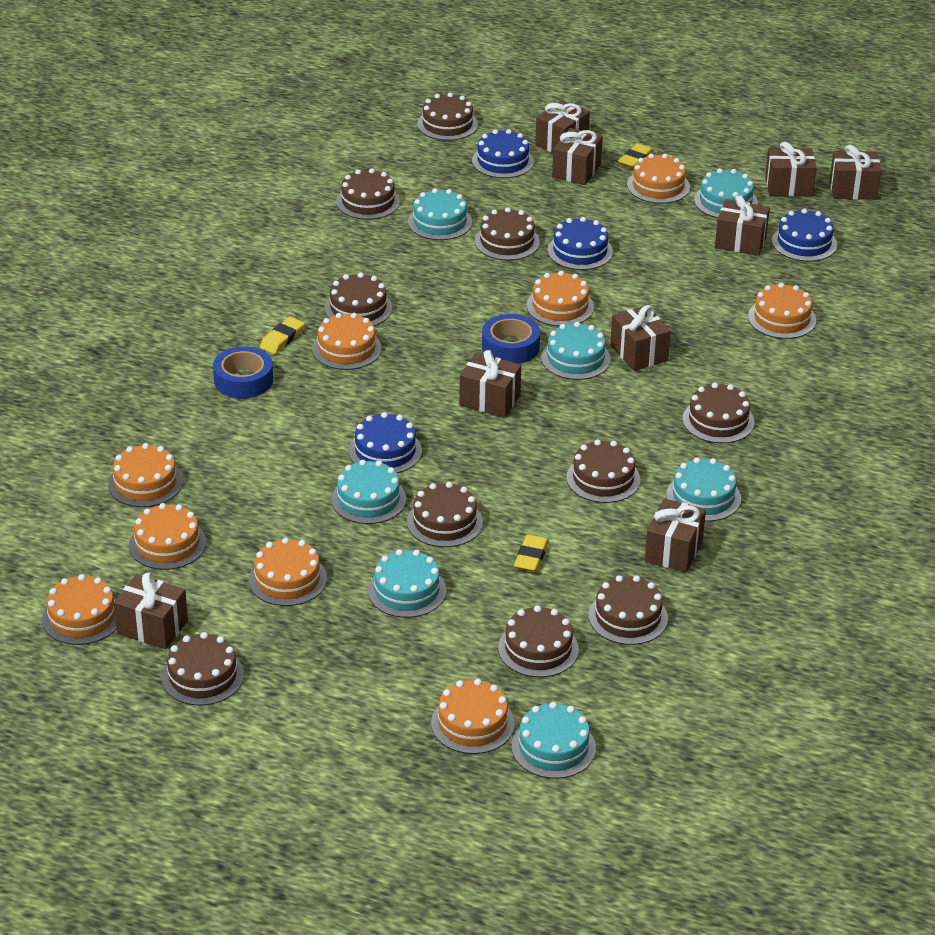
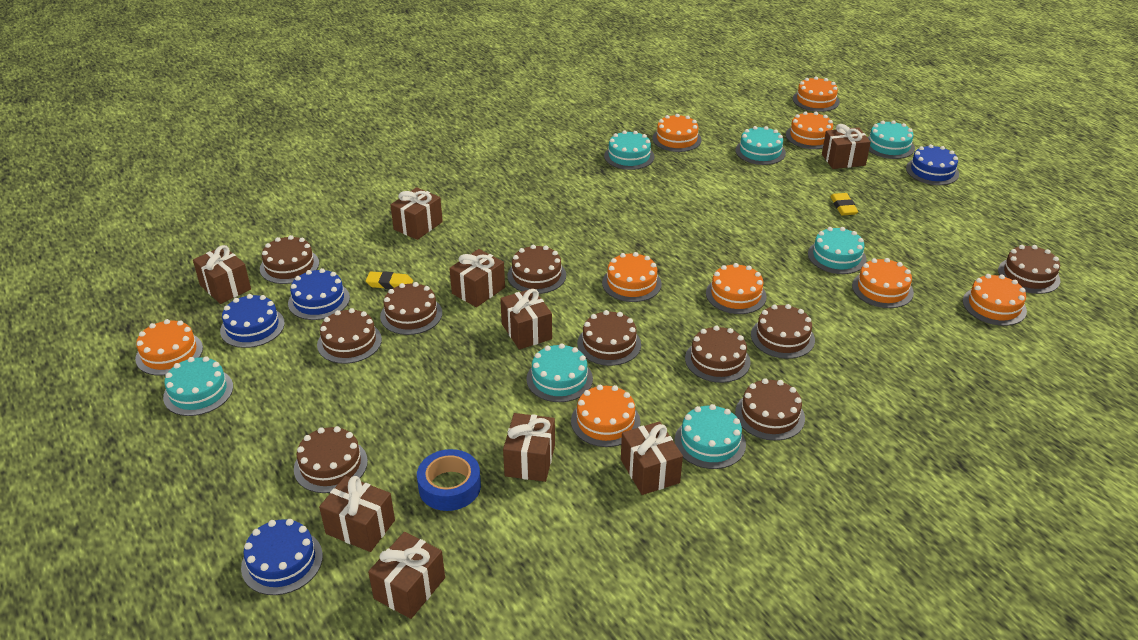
blue tape: 2 -> 1
yellow eraser: 3 -> 2

